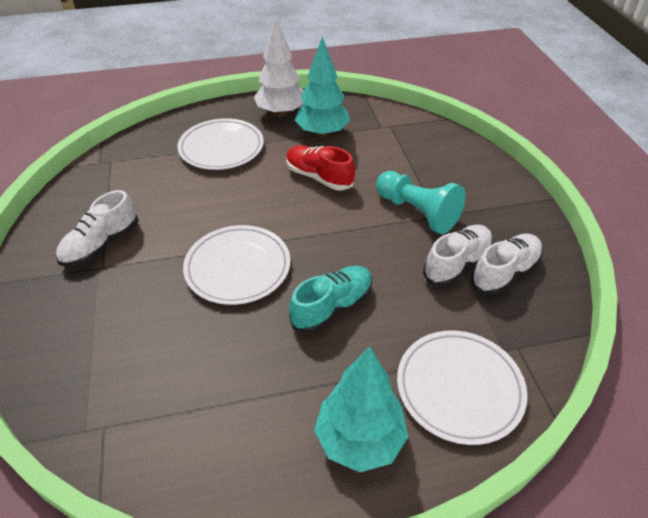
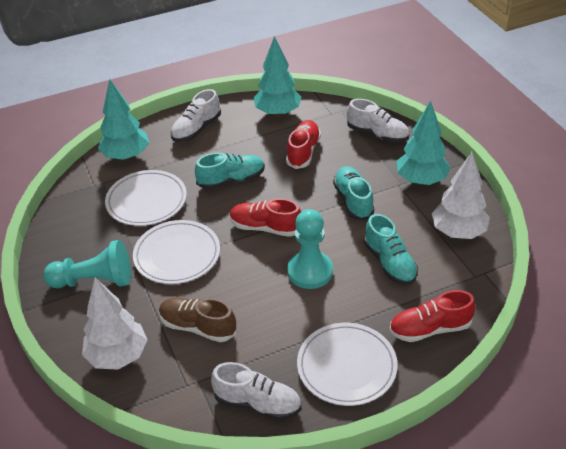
brown shoe: 0 -> 1
red shoe: 1 -> 3
turquoise pawn: 1 -> 2
turquoise shoe: 1 -> 3
turquoise tree: 2 -> 3
white tree: 1 -> 2

